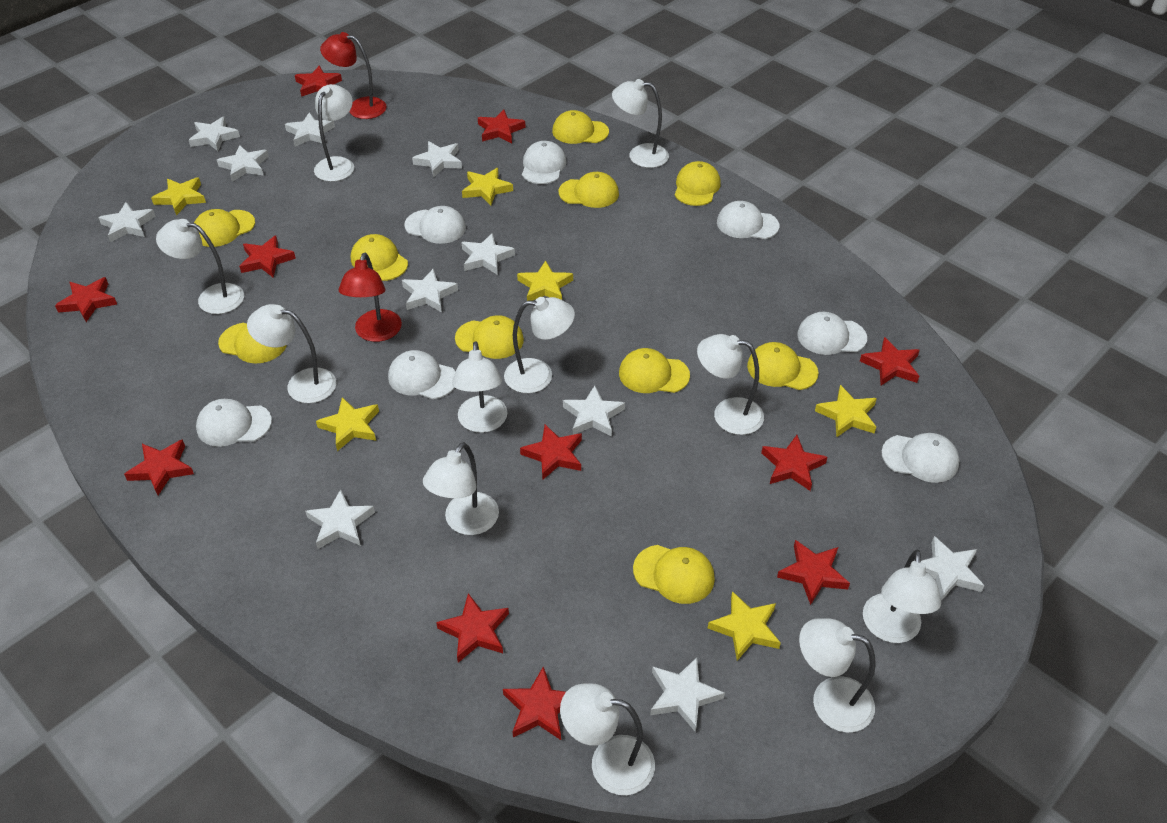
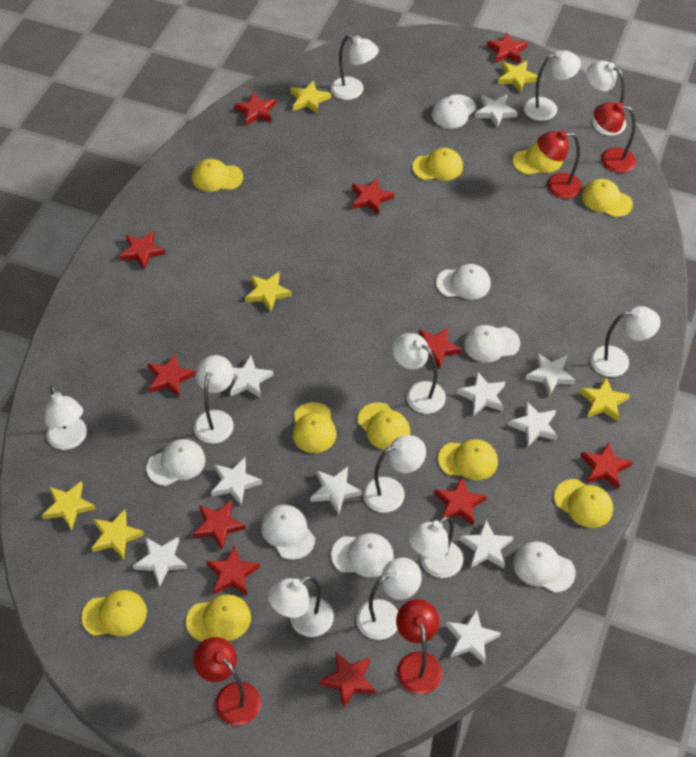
red lamp: 2 -> 4
white star: 11 -> 10

